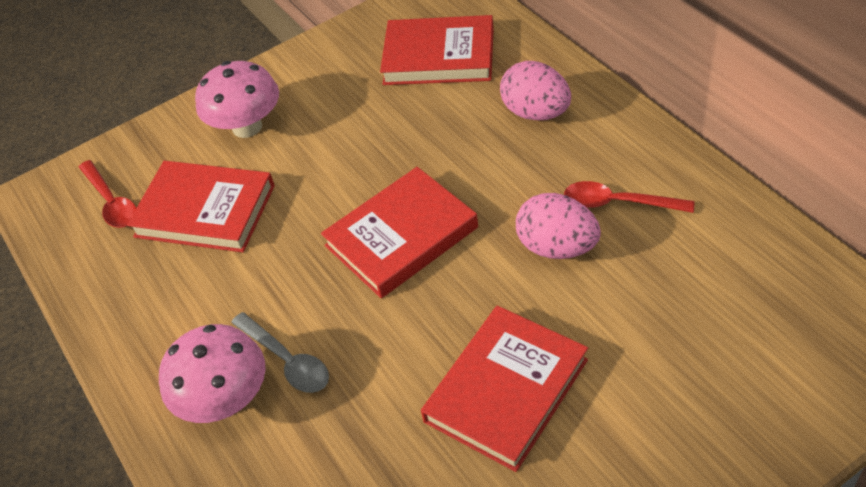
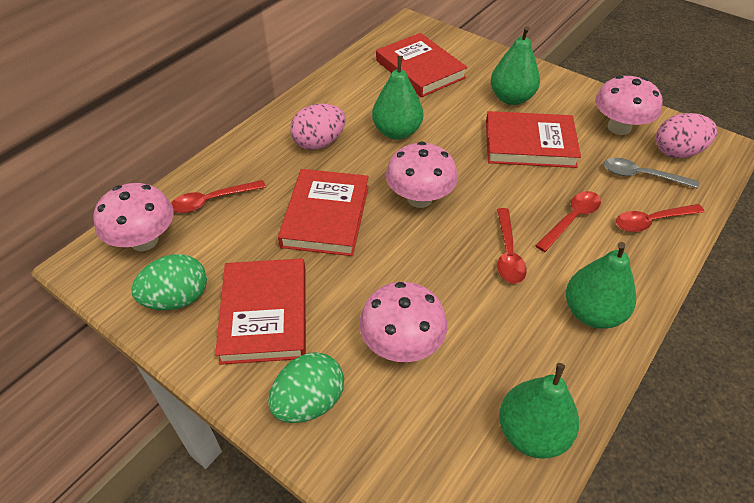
green egg: 0 -> 2
green pear: 0 -> 4
pink mushroom: 2 -> 4
red spoon: 2 -> 4

